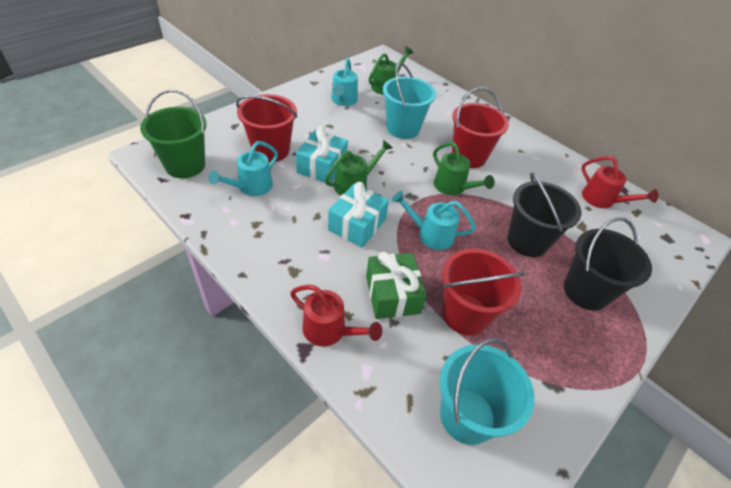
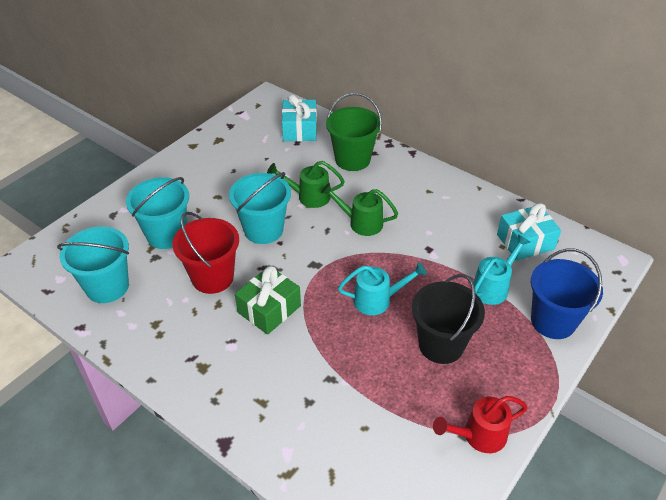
black bucket: 2 -> 1
blue bucket: 0 -> 1
green watering can: 3 -> 2
red bucket: 3 -> 1
red watering can: 2 -> 1
turquoise bucket: 2 -> 3
turquoise watering can: 3 -> 2

